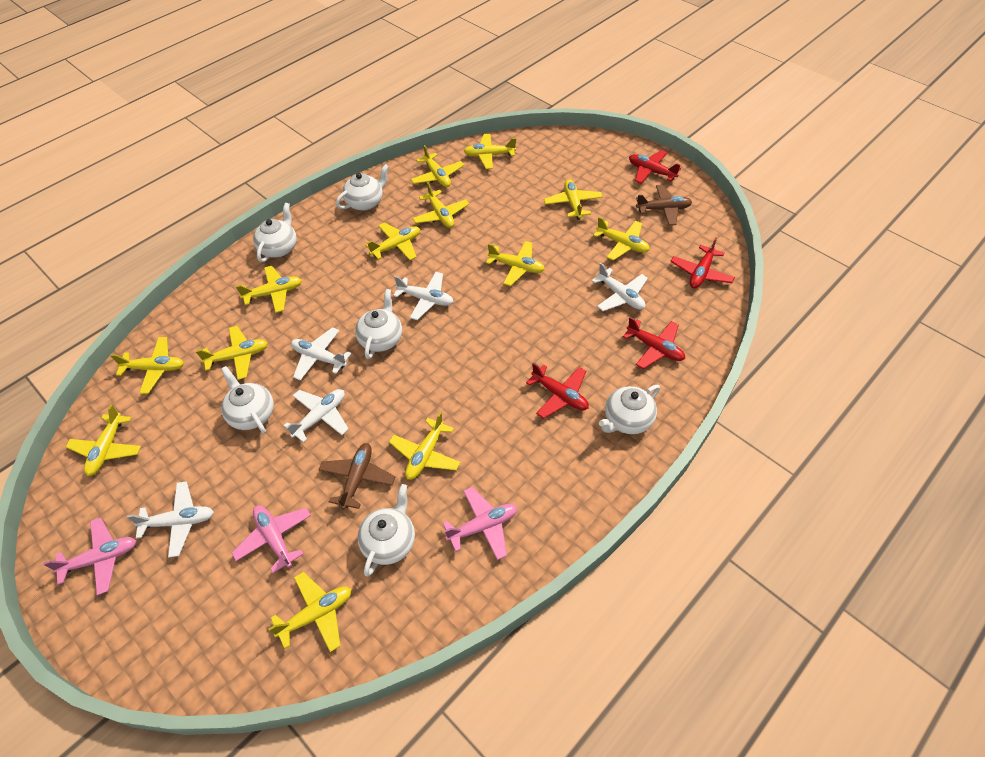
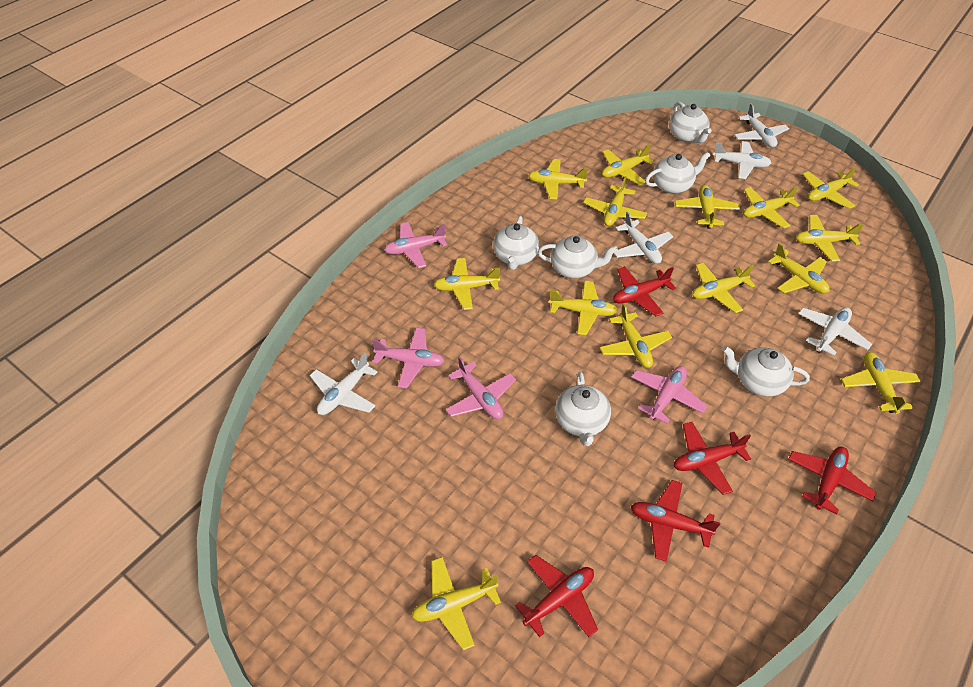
brown plane: 2 -> 0
pink plane: 3 -> 4
red plane: 4 -> 5
yellow plane: 13 -> 14

